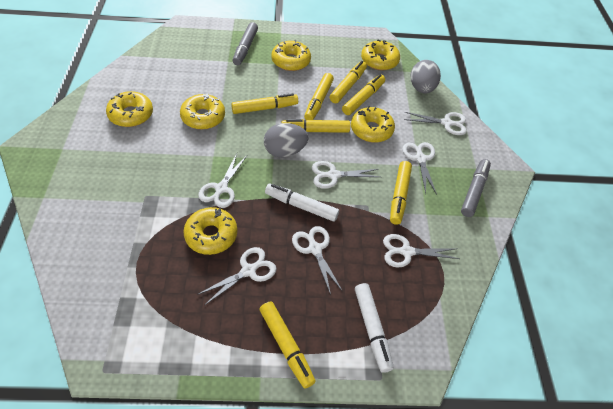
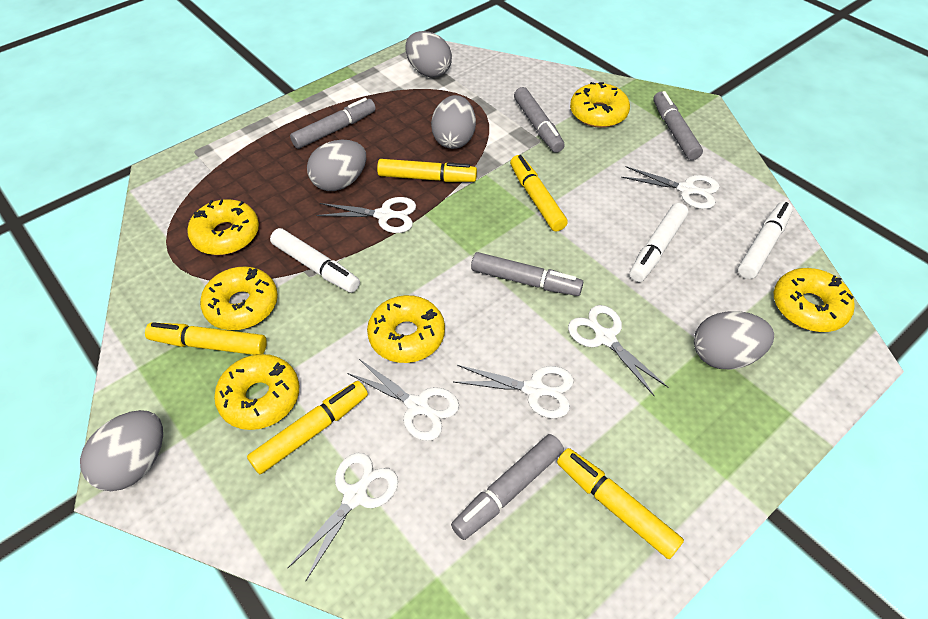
grey egg: 2 -> 5
grey marker: 2 -> 5
white marker: 2 -> 3
white scissors: 7 -> 6
yellow marker: 7 -> 5

